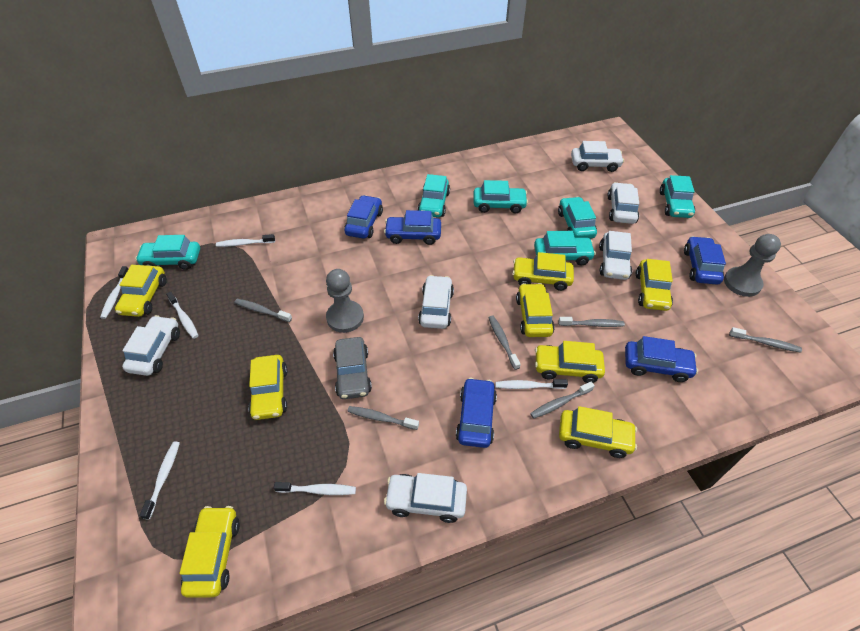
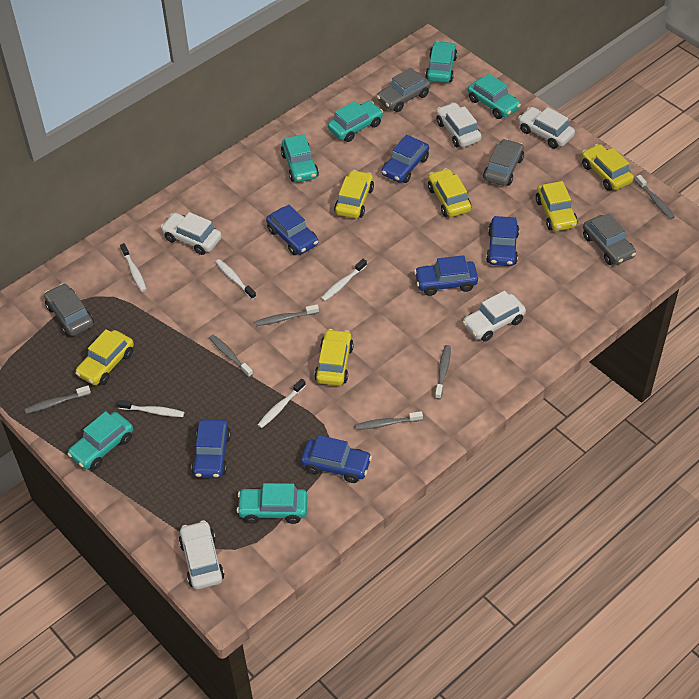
blue car: 5 -> 6
grey car: 1 -> 4
grey pawn: 2 -> 0
white car: 6 -> 5
white toothbrush: 6 -> 5
yellow car: 8 -> 6

